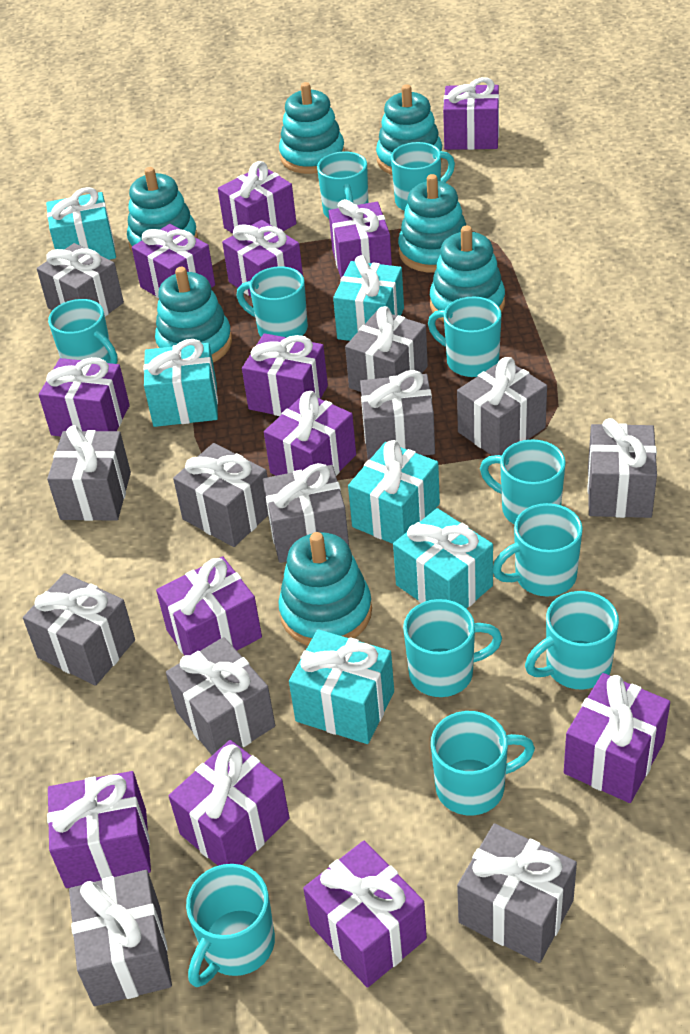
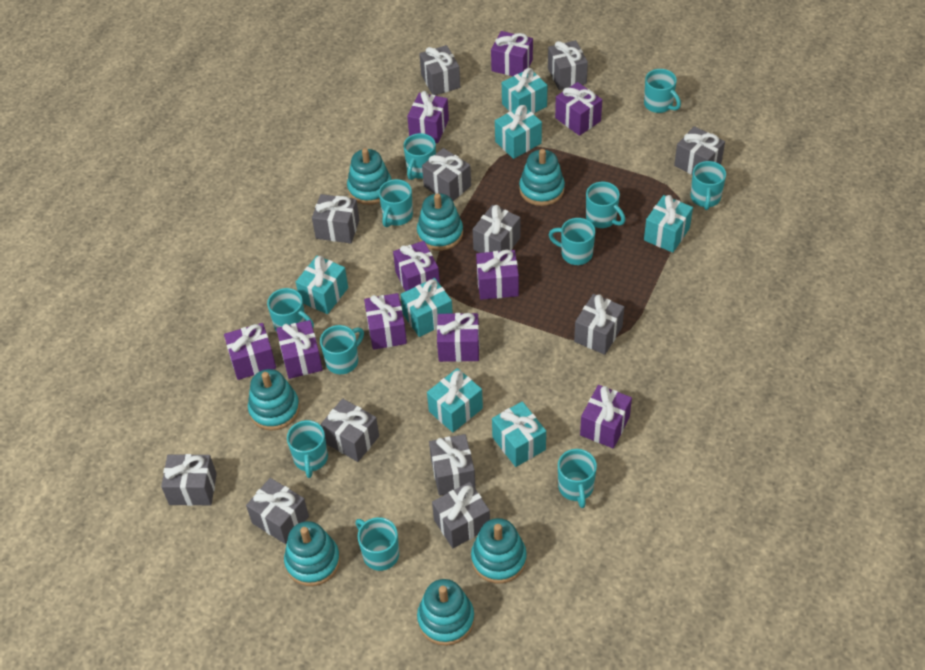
purple gift: 13 -> 10
turquoise gift: 6 -> 7

